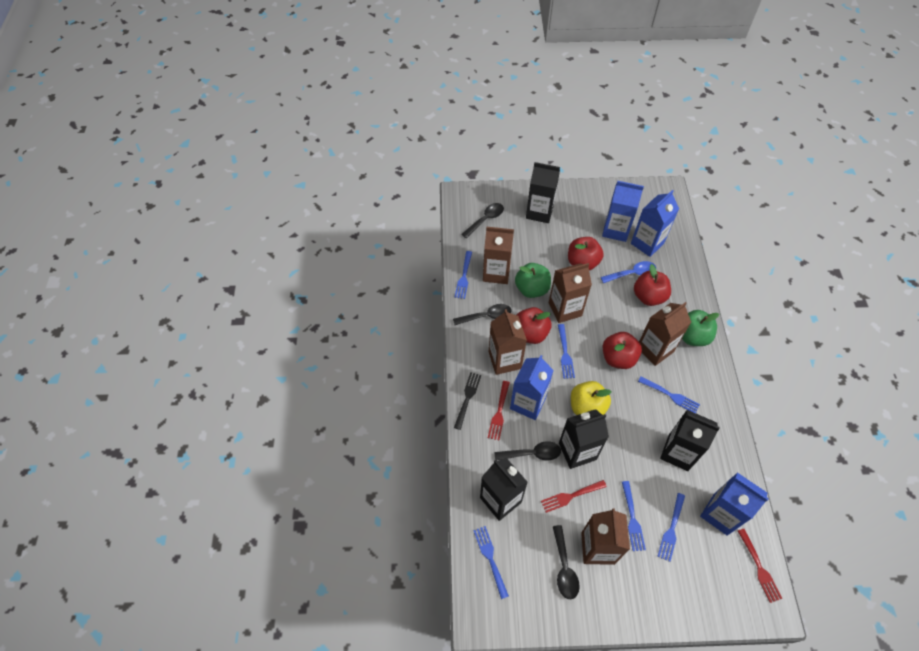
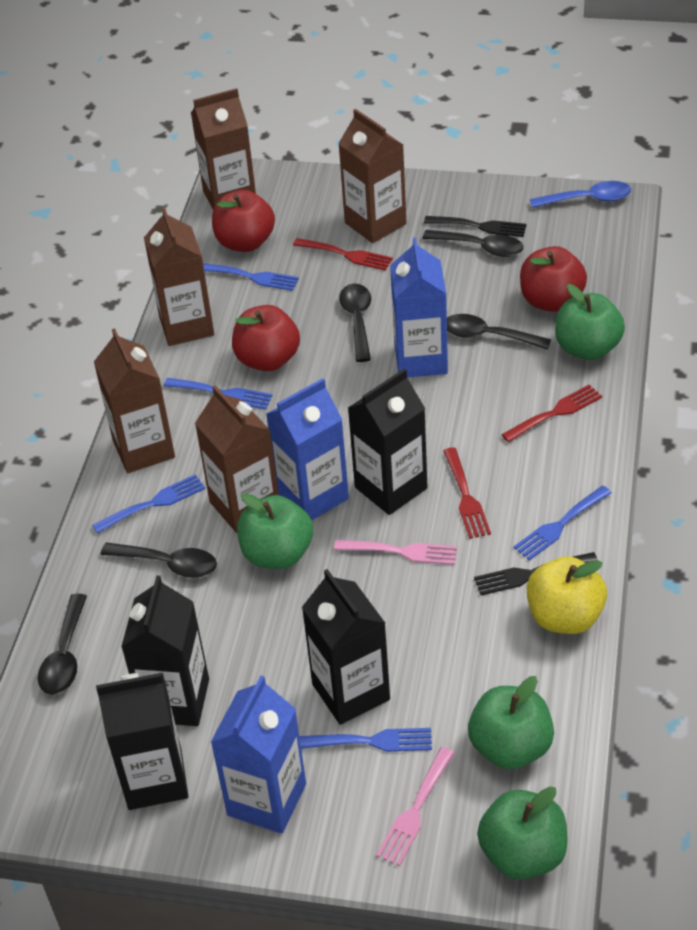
black fork: 1 -> 2
black spoon: 4 -> 5
blue carton: 4 -> 3
blue fork: 6 -> 5
green apple: 2 -> 4
pink fork: 0 -> 2
red apple: 4 -> 3

